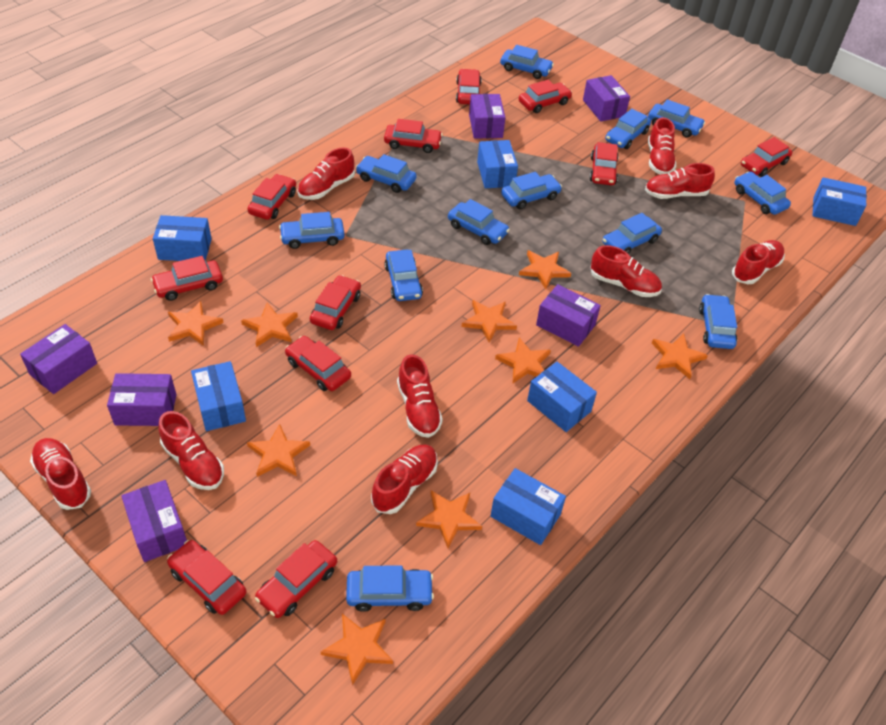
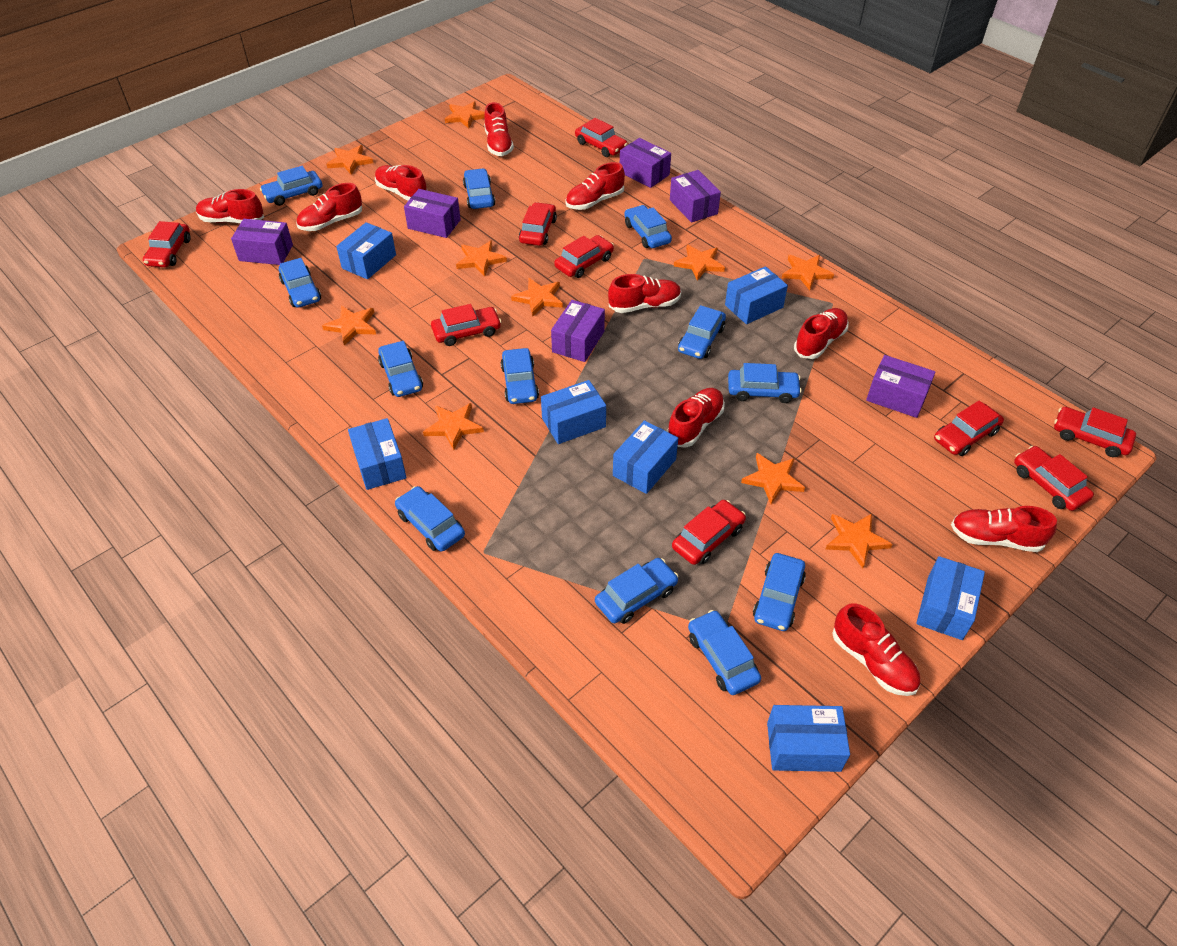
blue box: 6 -> 7
orange star: 9 -> 10
red car: 11 -> 9
red shoe: 9 -> 10

